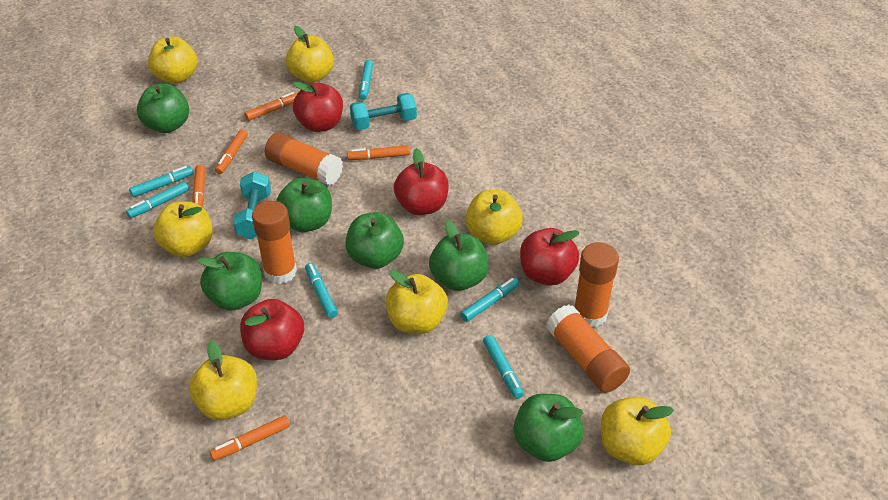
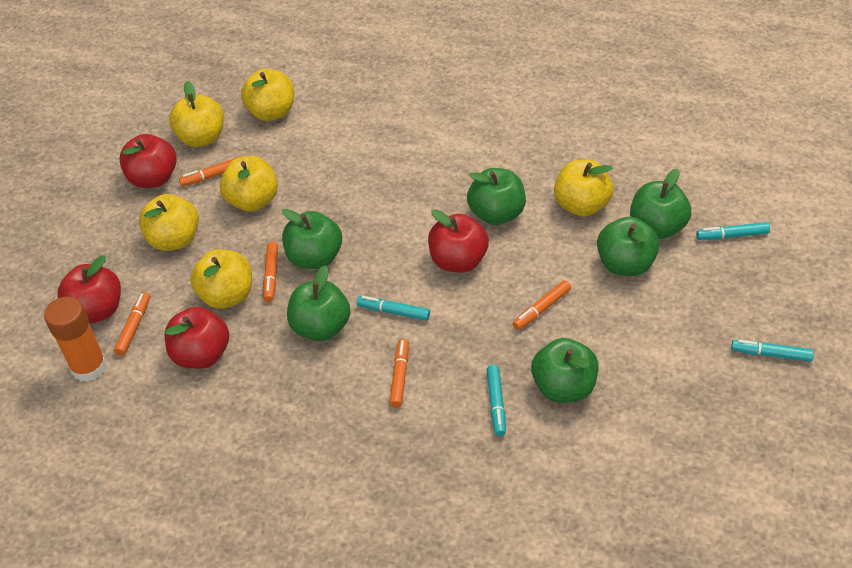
orange glue stick: 4 -> 1
turquoise dumbbell: 2 -> 0
turquoise marker: 6 -> 4
yellow apple: 7 -> 6

